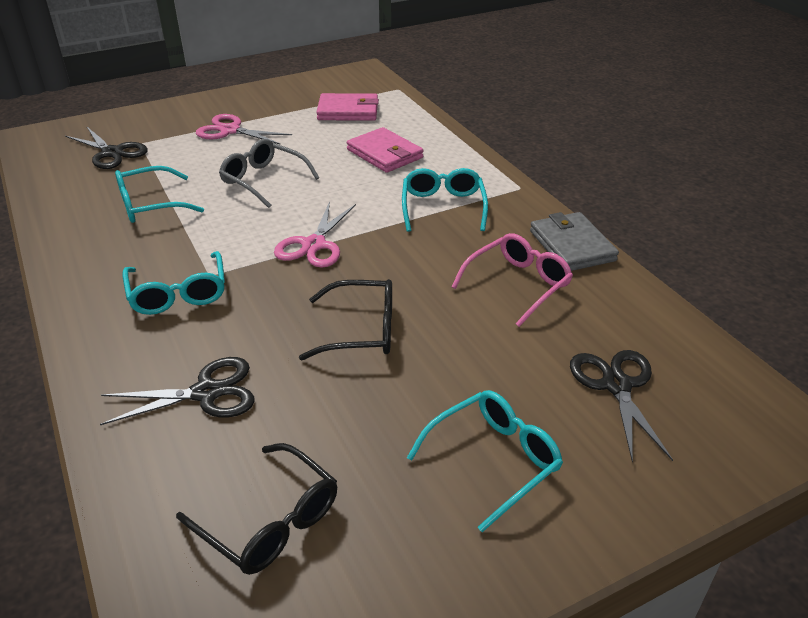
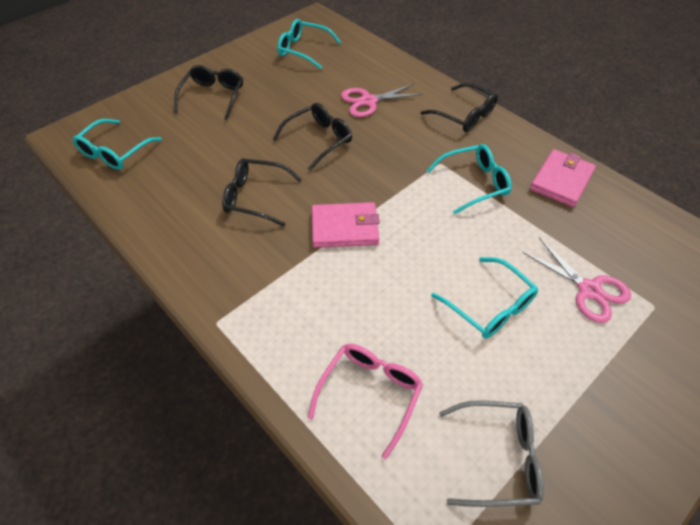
black glasses: 2 -> 4
black scissors: 3 -> 0
grey wallet: 1 -> 0

